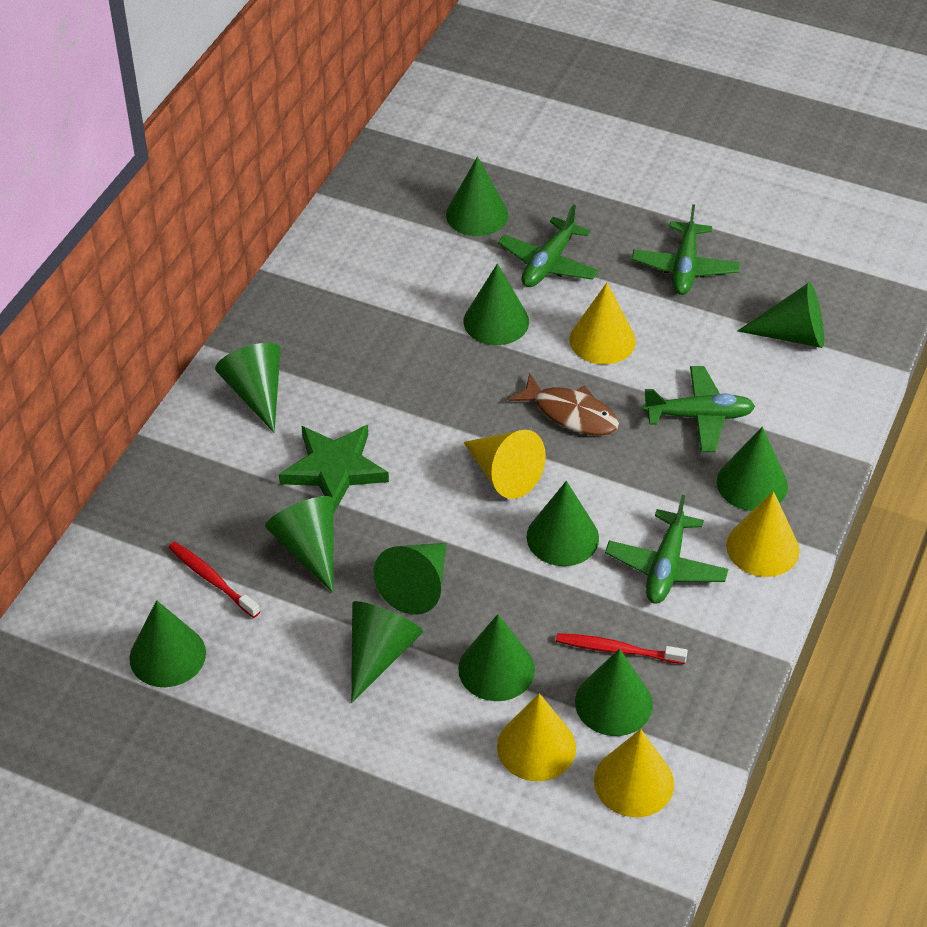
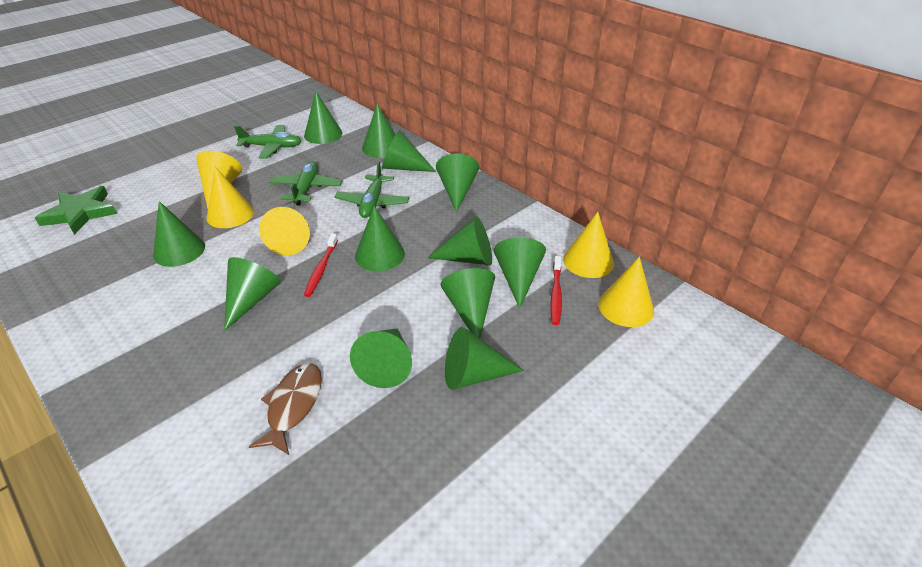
green plane: 4 -> 3

